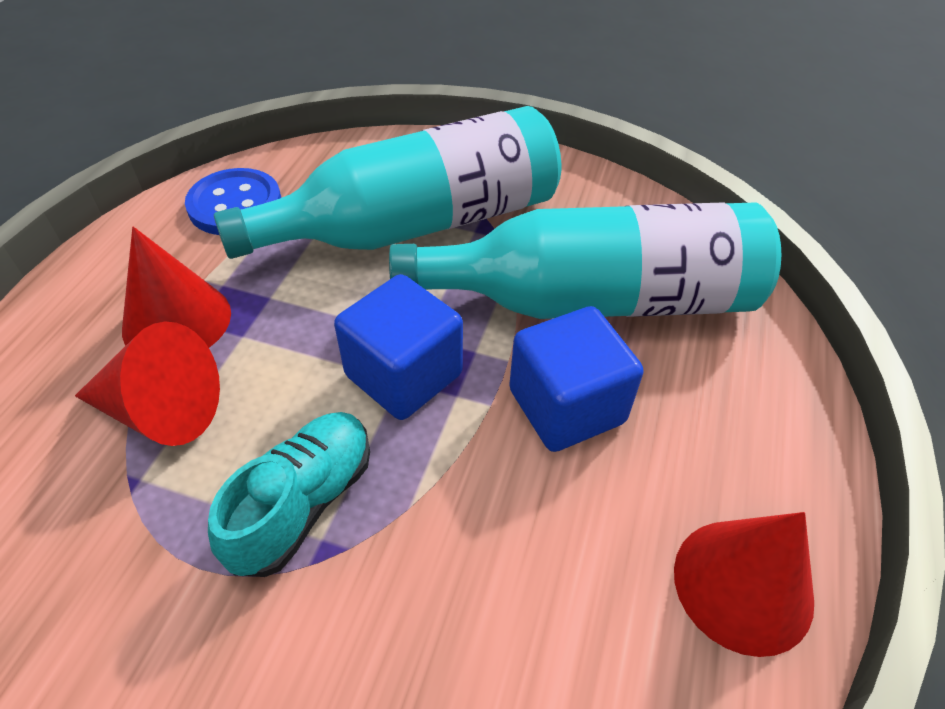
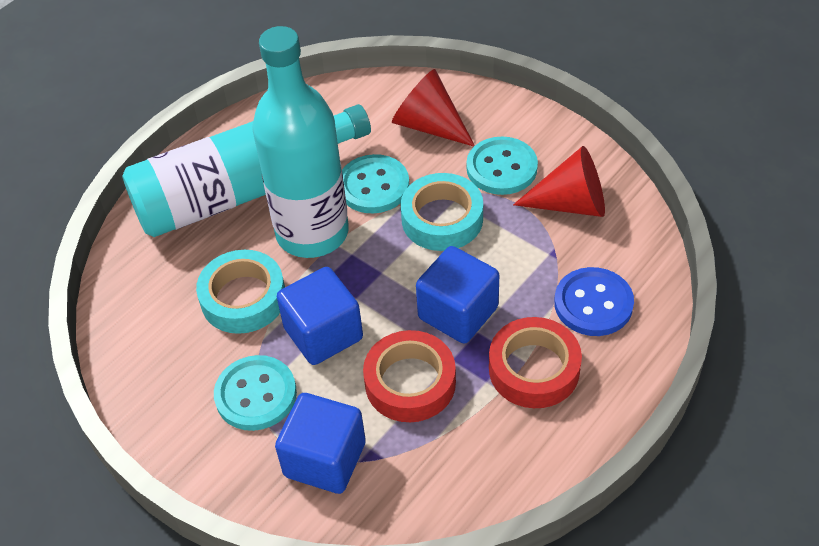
blue cube: 2 -> 3
red cone: 3 -> 2
red tape: 0 -> 2
turquoise button: 0 -> 3
turquoise shoe: 1 -> 0
turquoise tape: 0 -> 2

